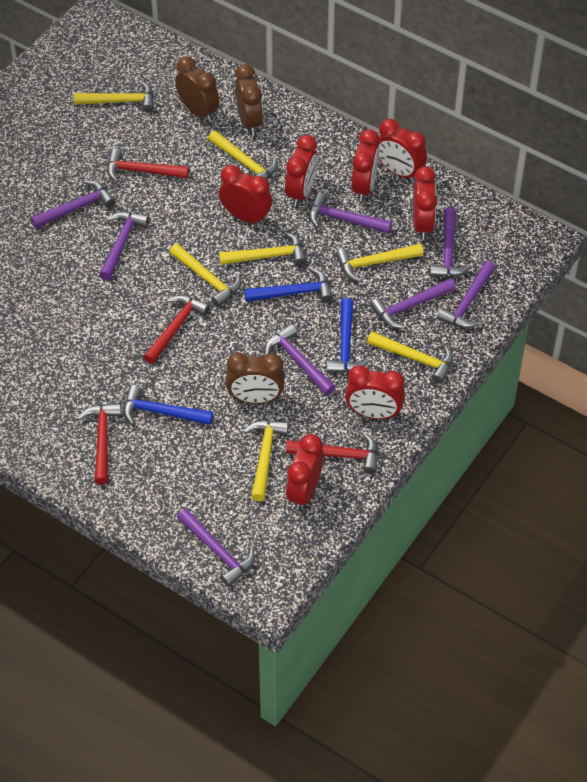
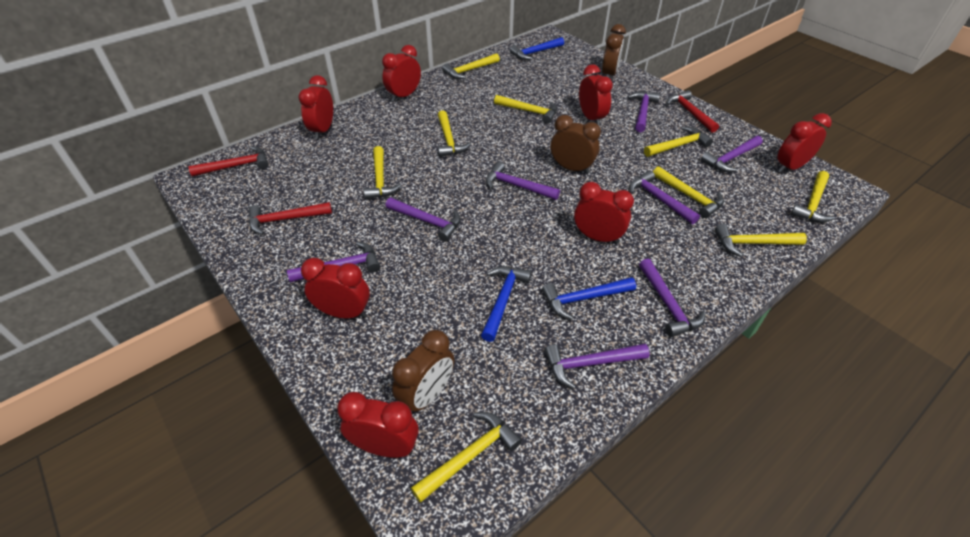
red hammer: 4 -> 3
yellow hammer: 7 -> 9

